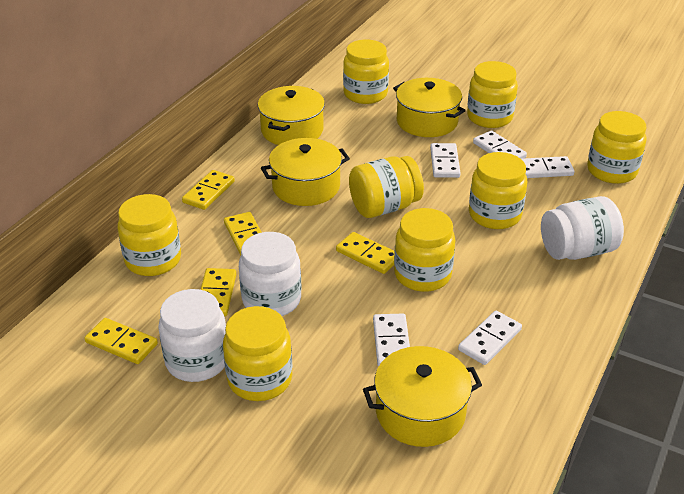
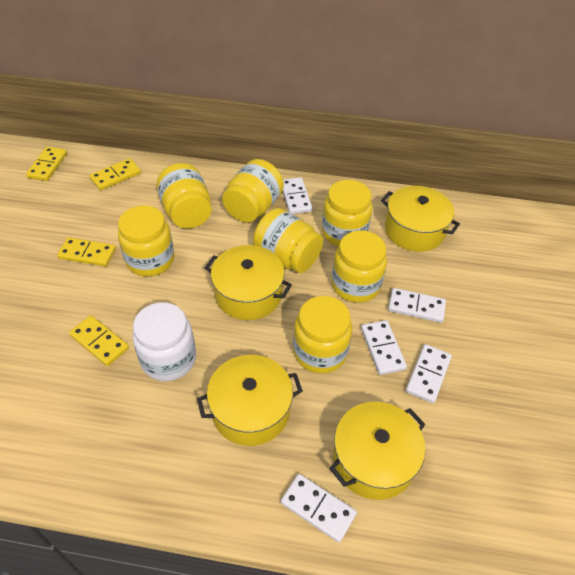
white jar: 3 -> 1
yellow domino: 5 -> 4
yellow jar: 8 -> 7

